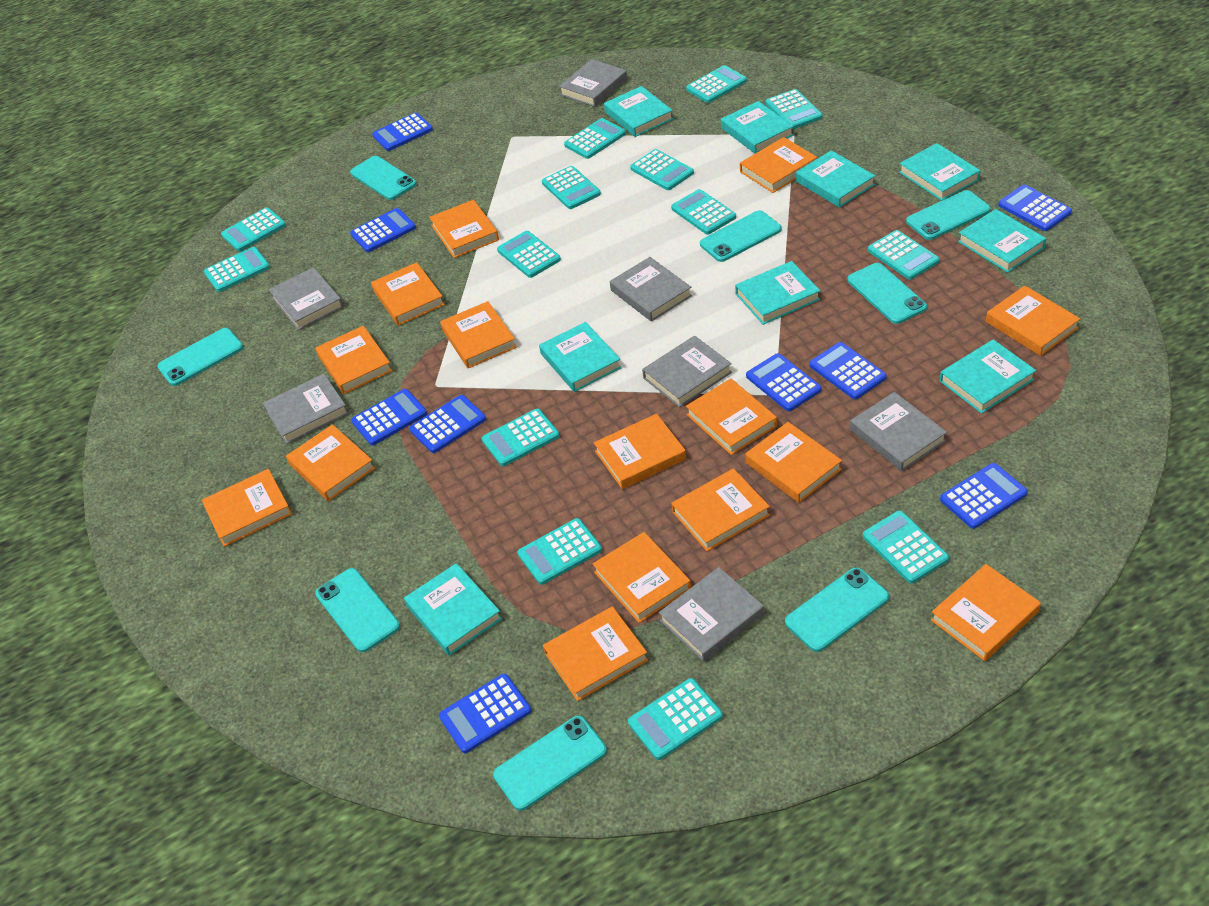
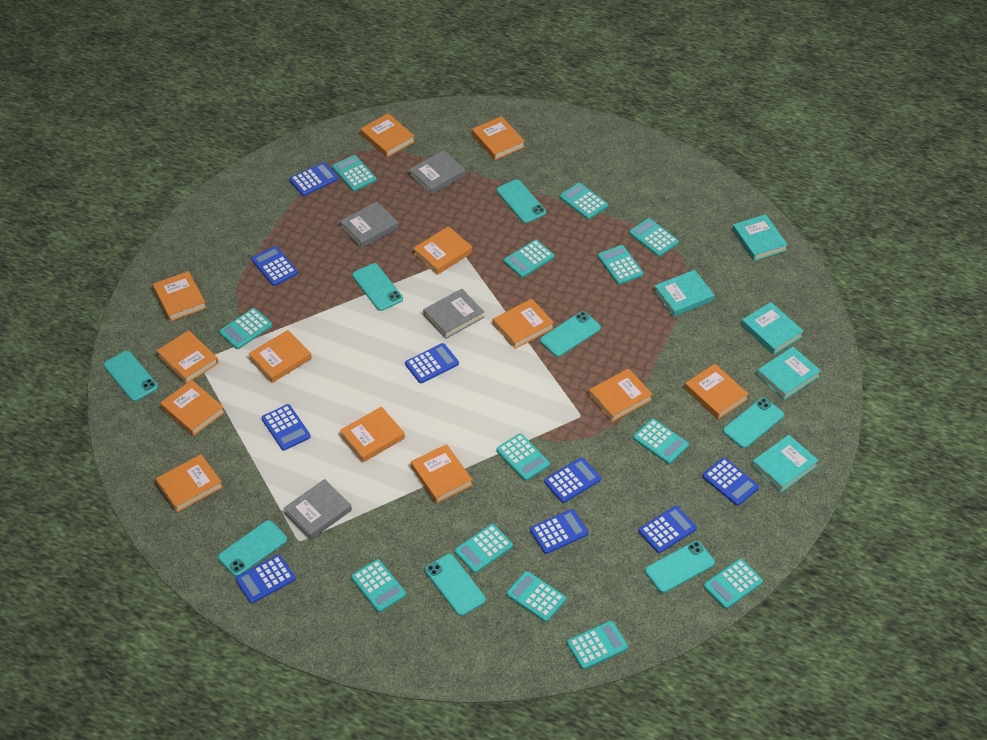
grey book: 7 -> 4
orange book: 15 -> 13
turquoise book: 9 -> 5
turquoise calculator: 14 -> 13

